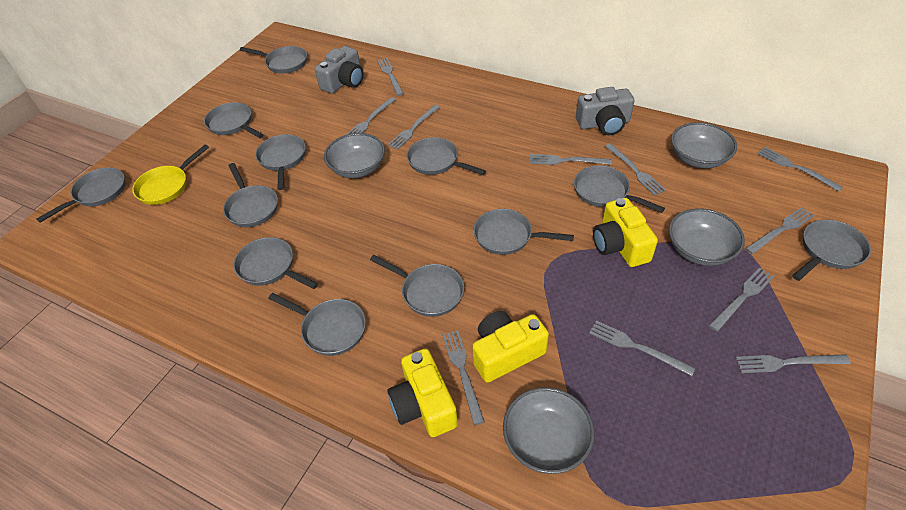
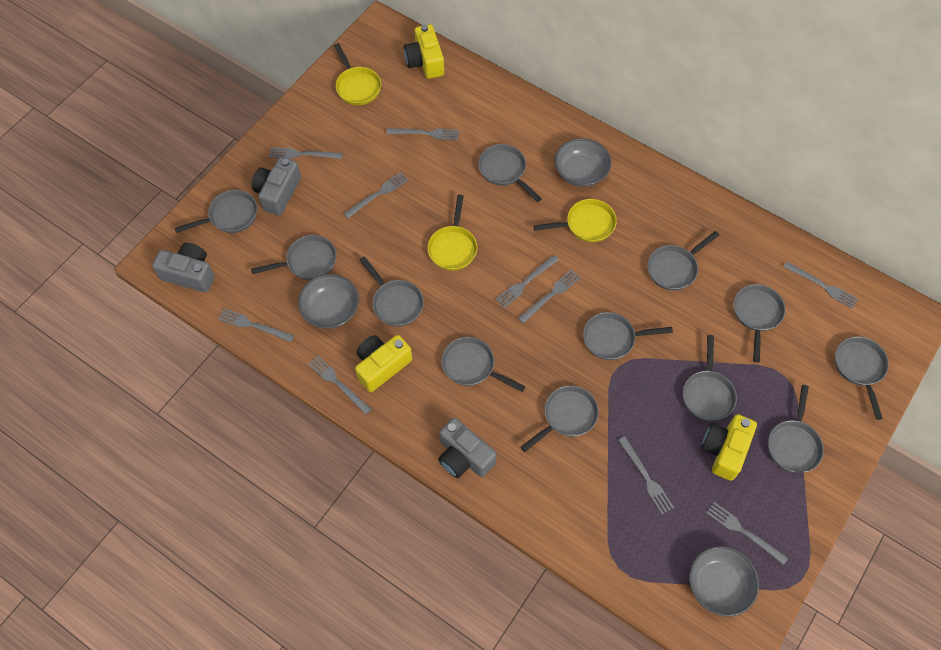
grey bowl: 4 -> 3
grey camera: 2 -> 3
grey fork: 11 -> 10
yellow pan: 1 -> 3

